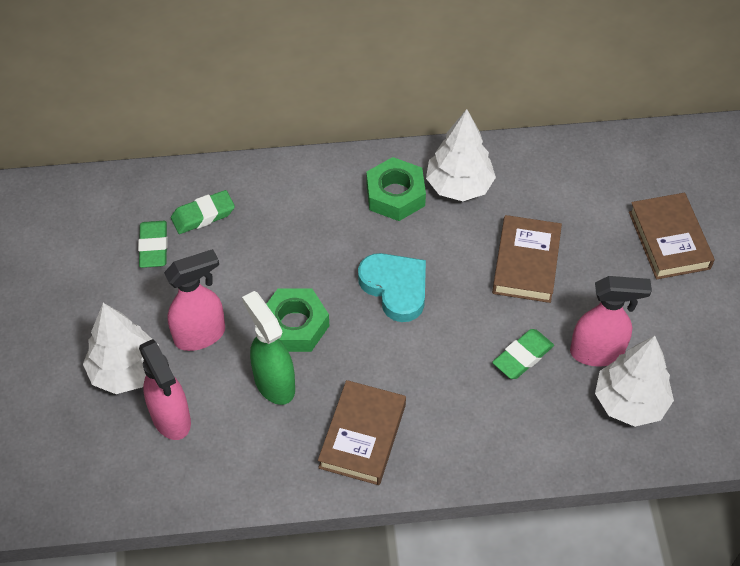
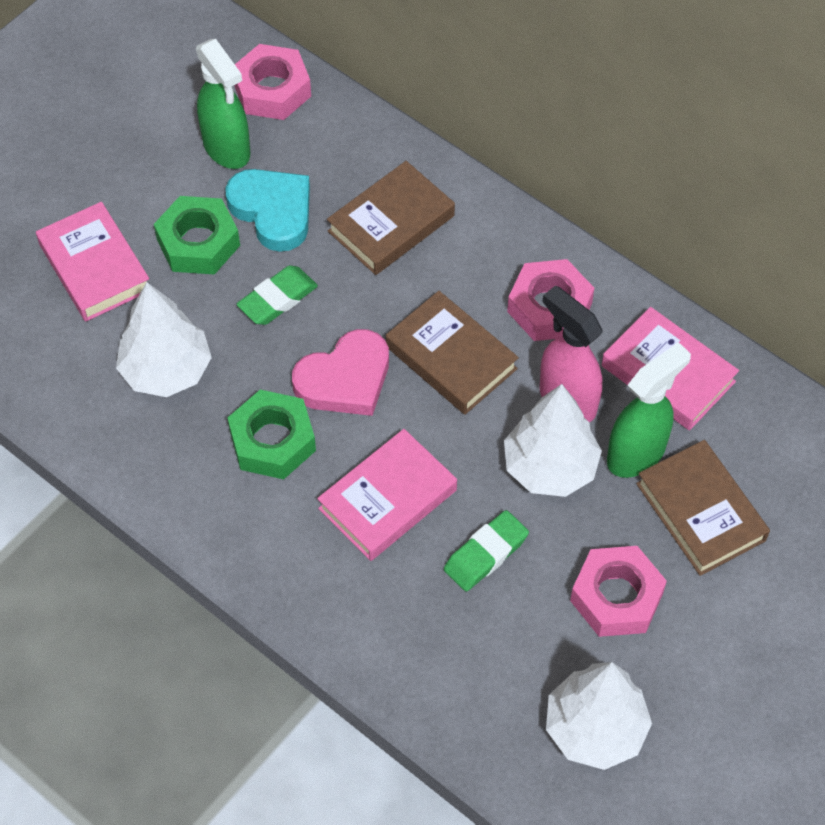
green eraser: 3 -> 2
green spray bottle: 1 -> 2
pink book: 0 -> 3
pink heart: 0 -> 1
pink nut: 0 -> 3
pink spray bottle: 3 -> 1

